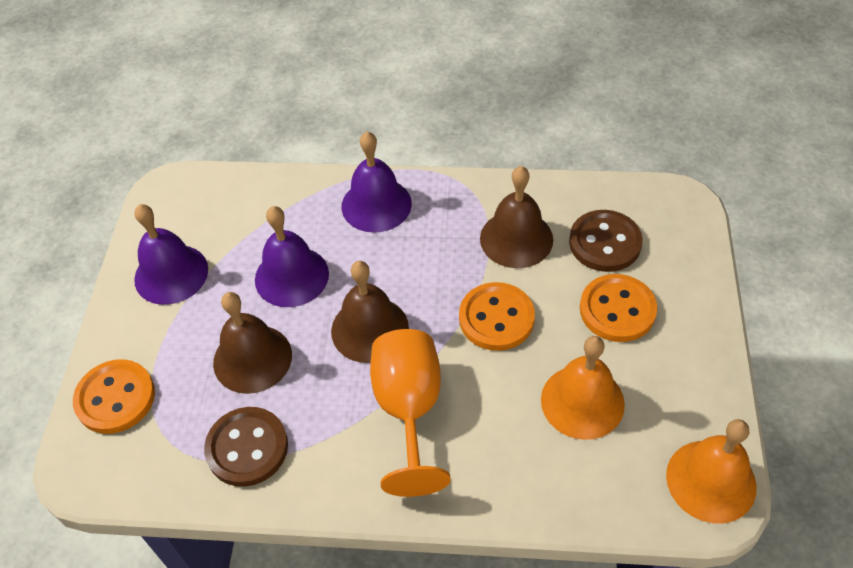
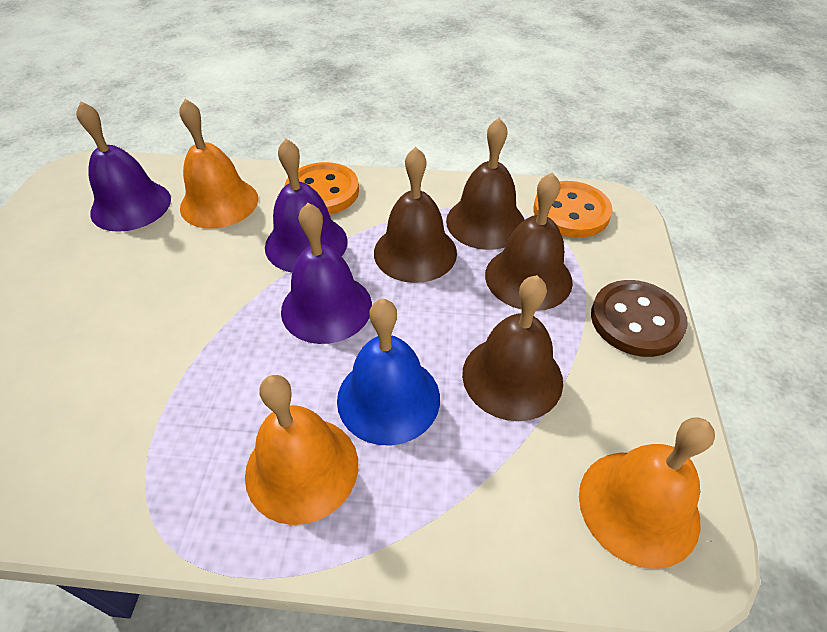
blue bell: 0 -> 1
brown bell: 3 -> 4
brown button: 2 -> 1
orange bell: 2 -> 3
orange button: 3 -> 2
orange goblet: 1 -> 0

